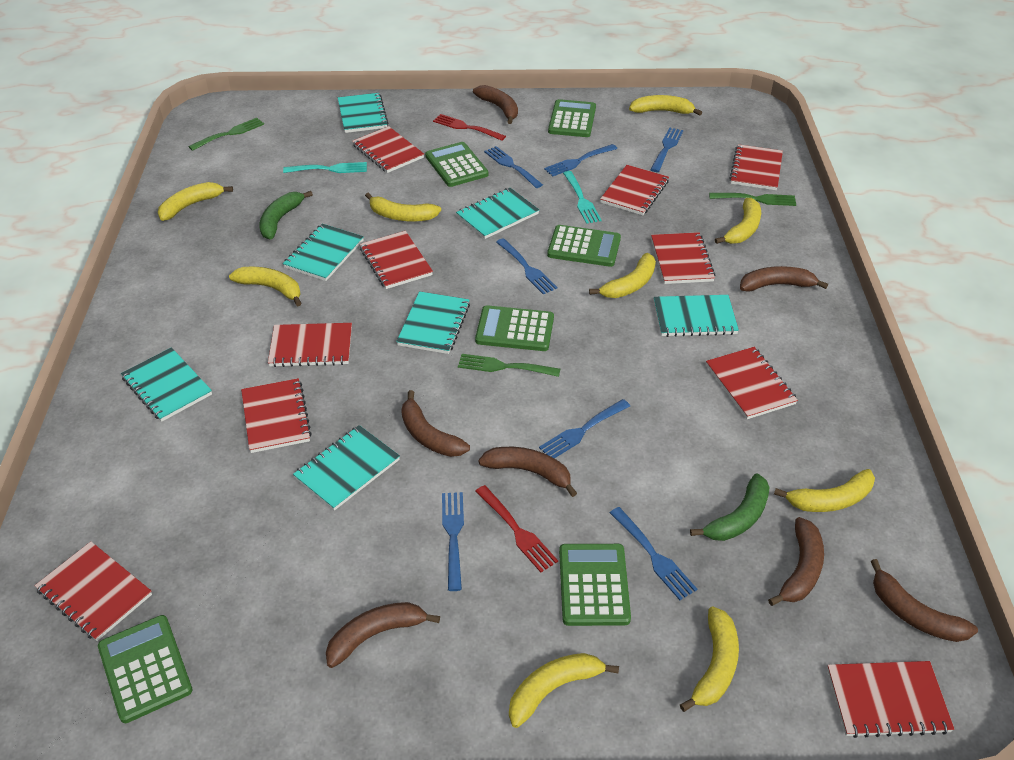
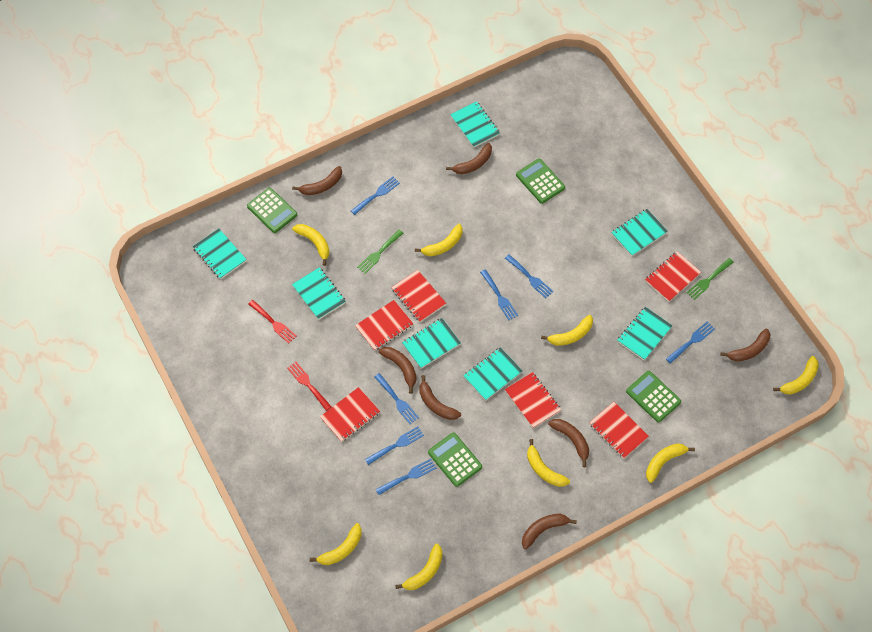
green banana: 2 -> 0
green calculator: 6 -> 4
green fork: 3 -> 2
red notebook: 10 -> 6
turquoise fork: 2 -> 0
yellow banana: 9 -> 8

